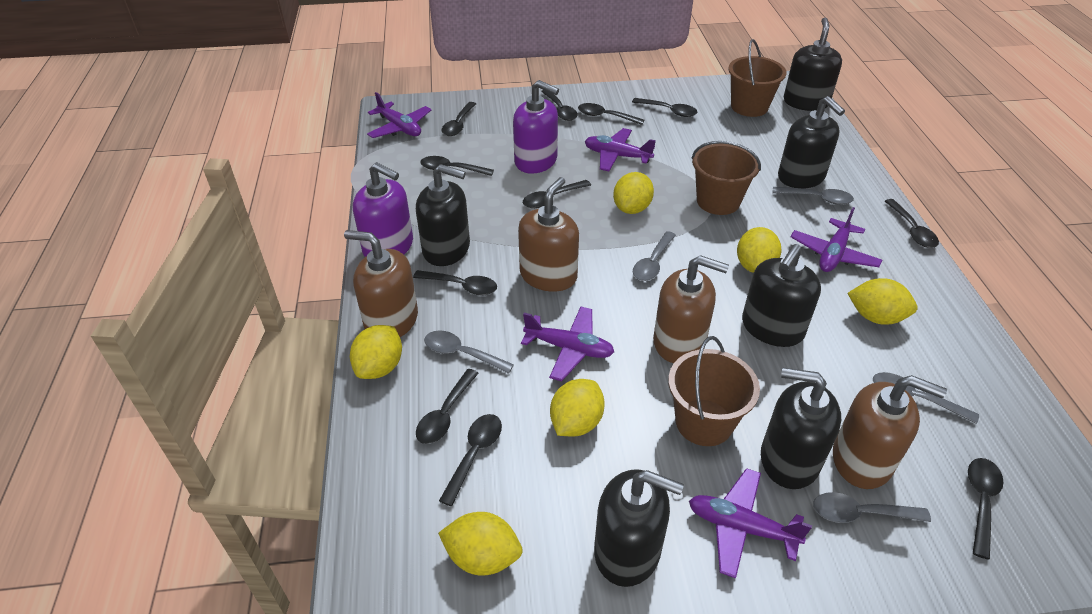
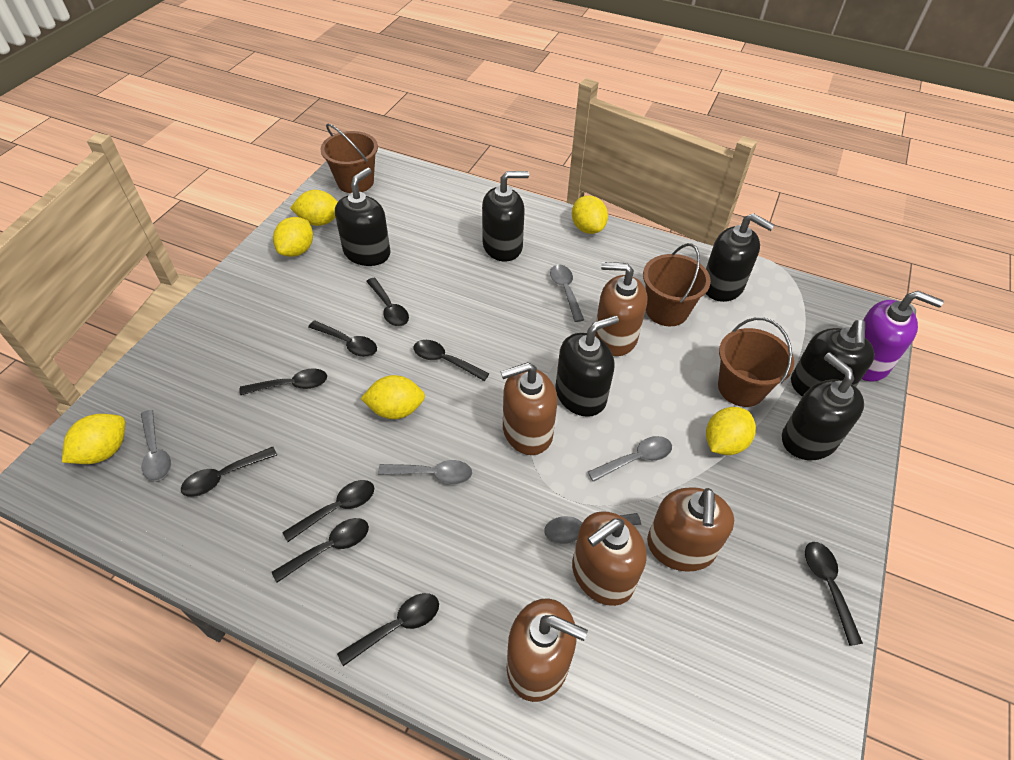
black spoon: 11 -> 9
brown soap dispenser: 4 -> 5
purple plane: 5 -> 0
purple soap dispenser: 2 -> 1

